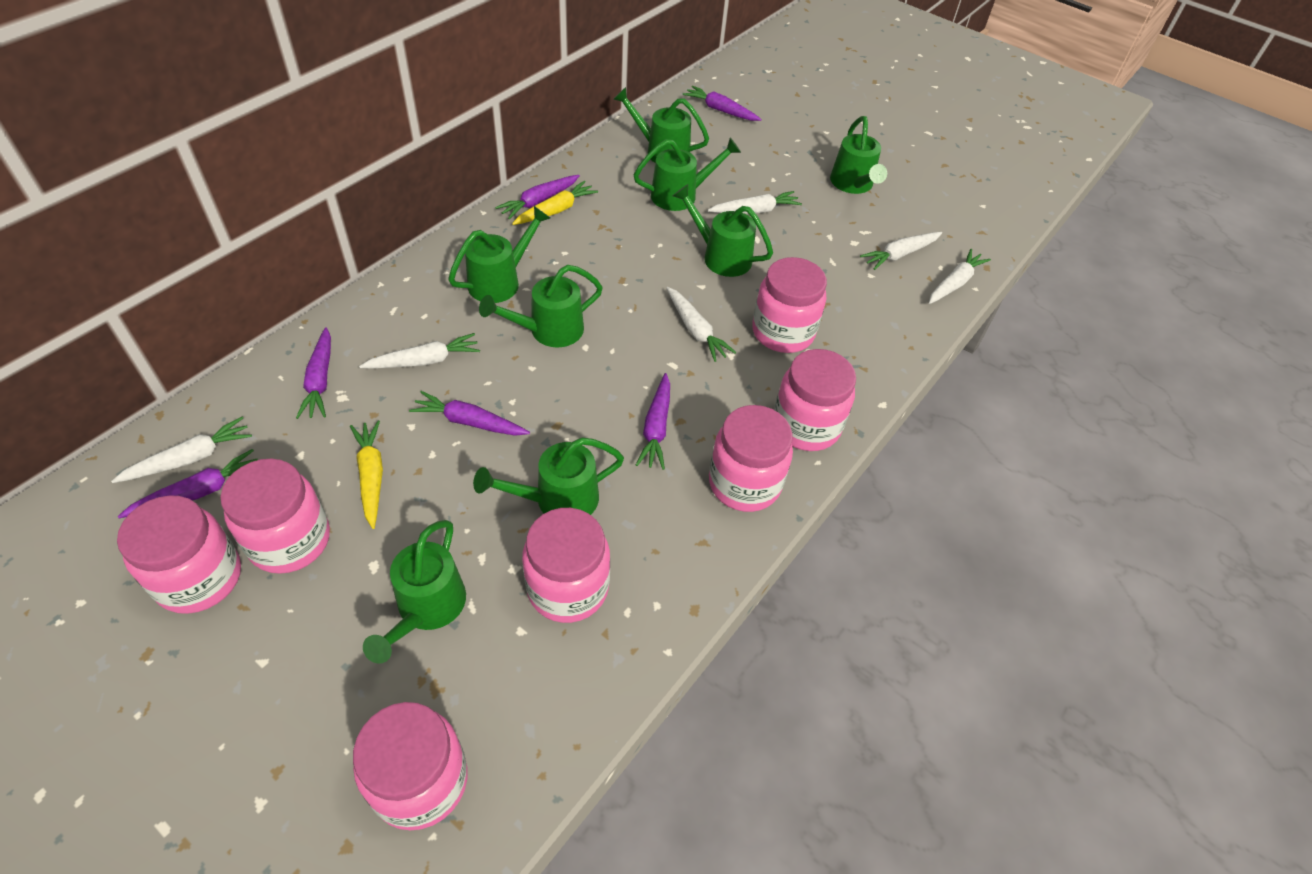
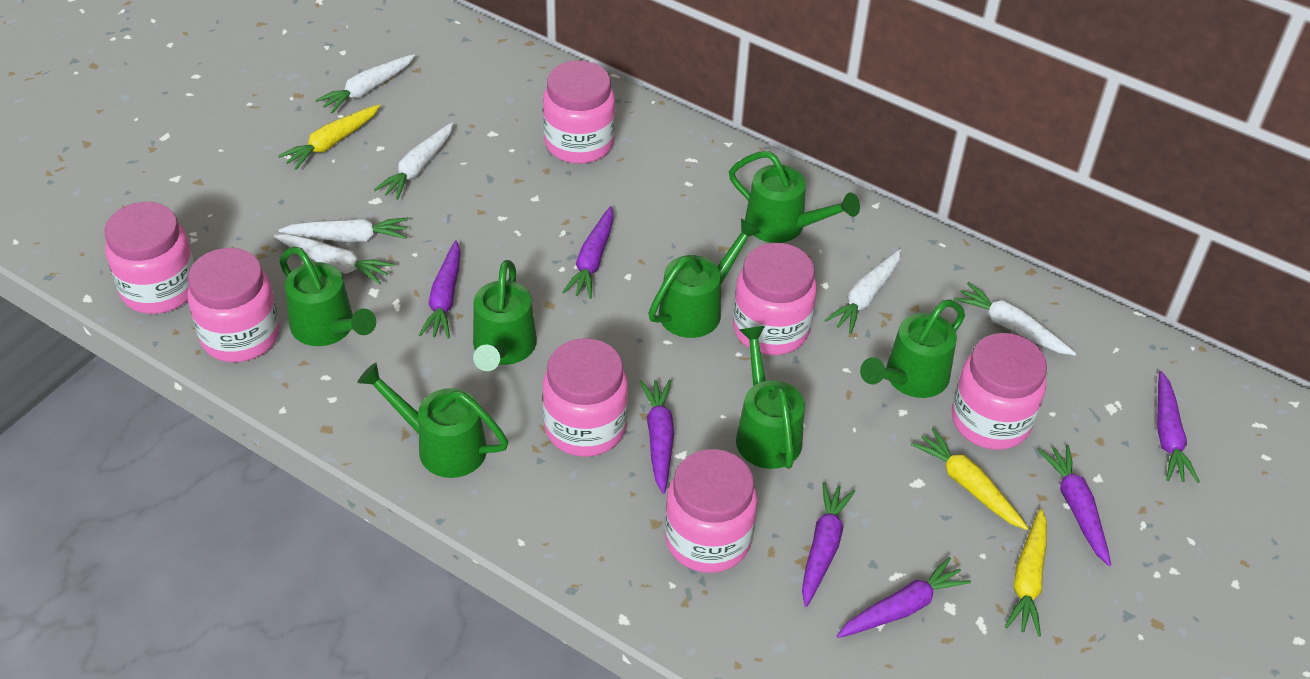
green watering can: 8 -> 7
purple carrot: 6 -> 7
yellow carrot: 2 -> 3

